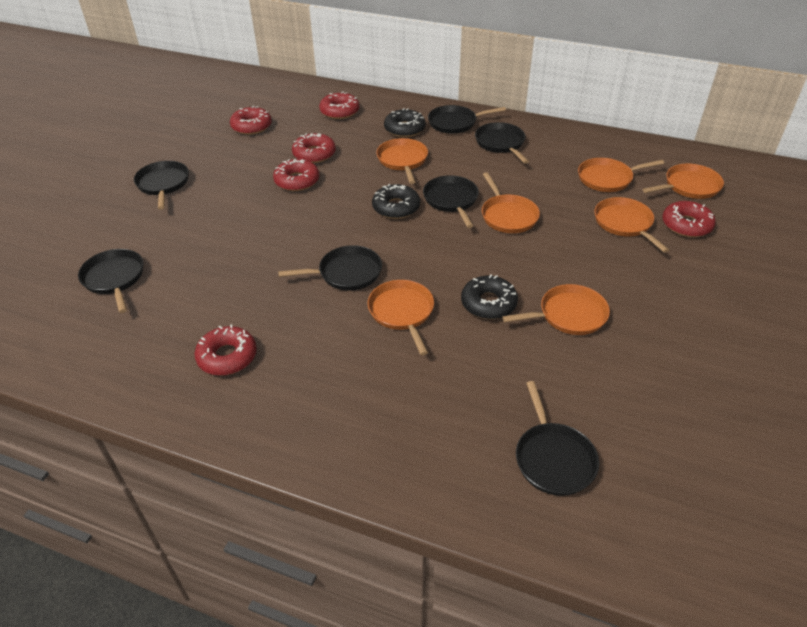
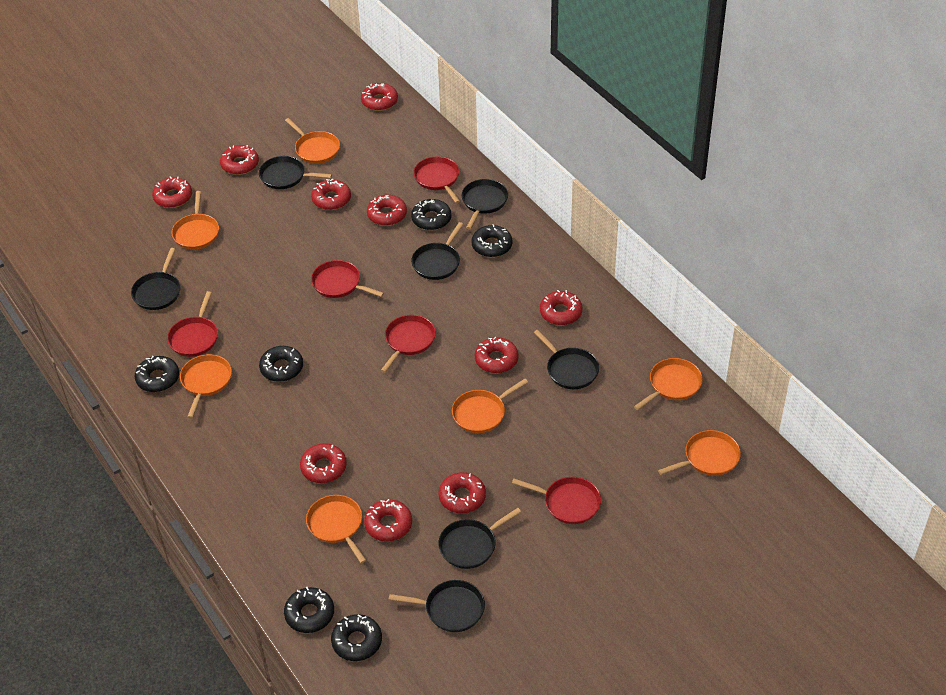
black donut: 3 -> 6
red donut: 6 -> 10
red pan: 0 -> 5

